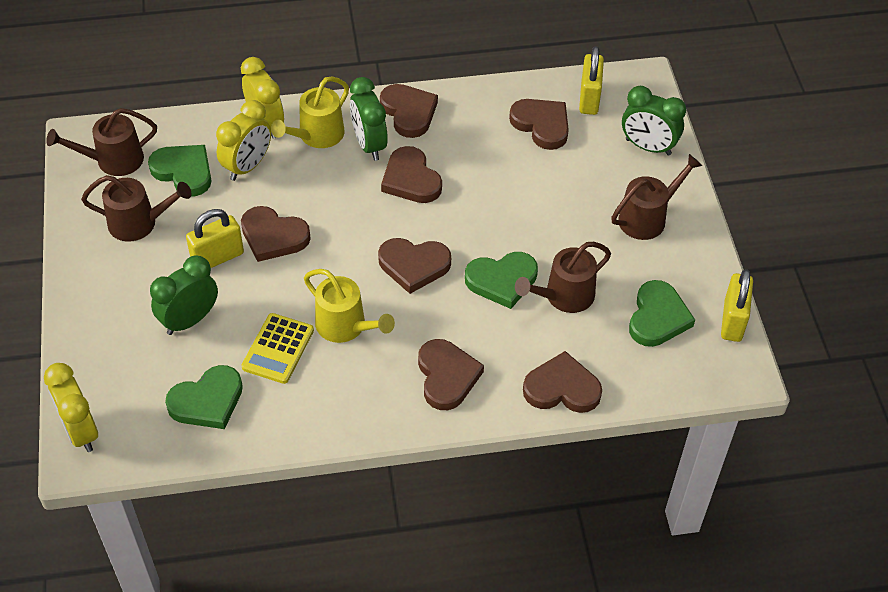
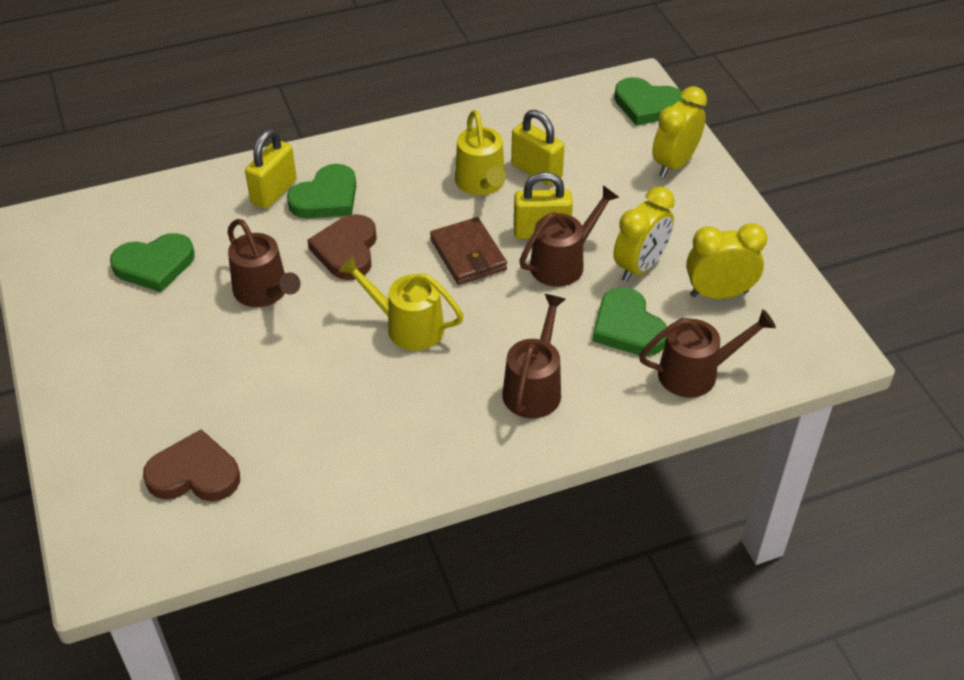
brown heart: 7 -> 2
brown wallet: 0 -> 1
green clock: 3 -> 0
yellow calculator: 1 -> 0

